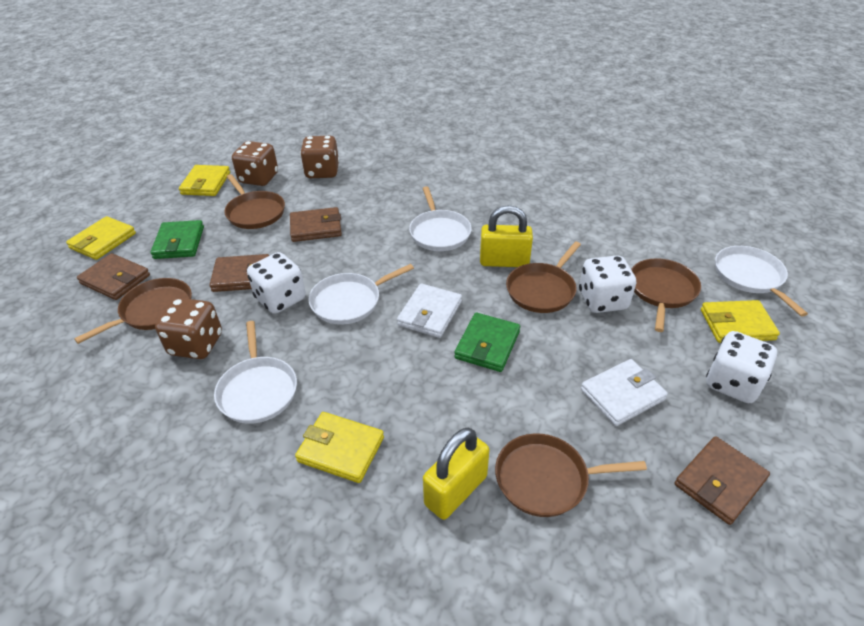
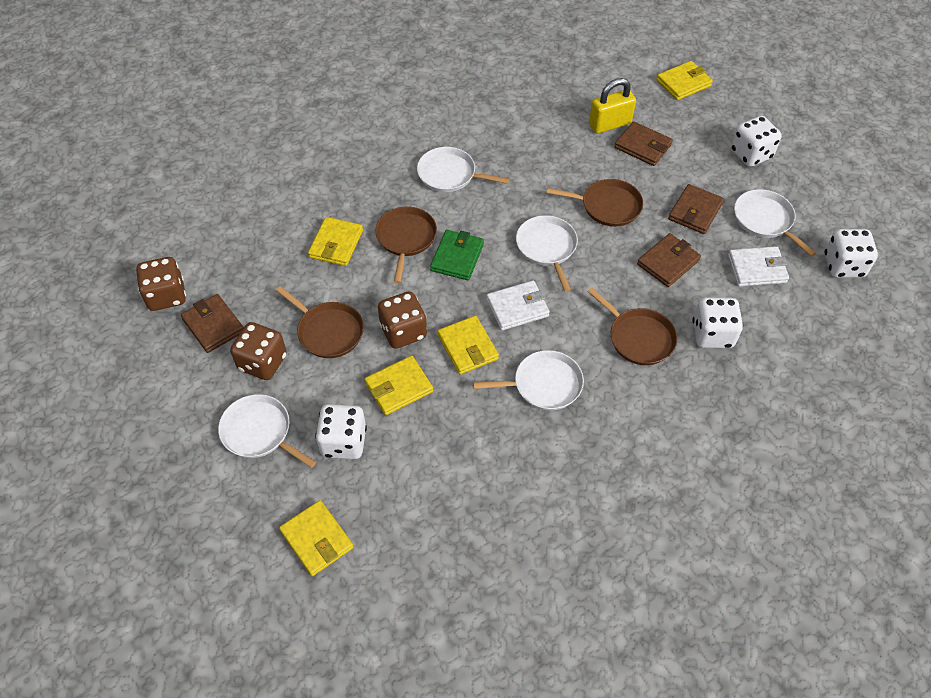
brown pan: 5 -> 4
green wallet: 2 -> 1
white dice: 3 -> 4
white pan: 4 -> 5
yellow padlock: 2 -> 1
yellow wallet: 4 -> 5

